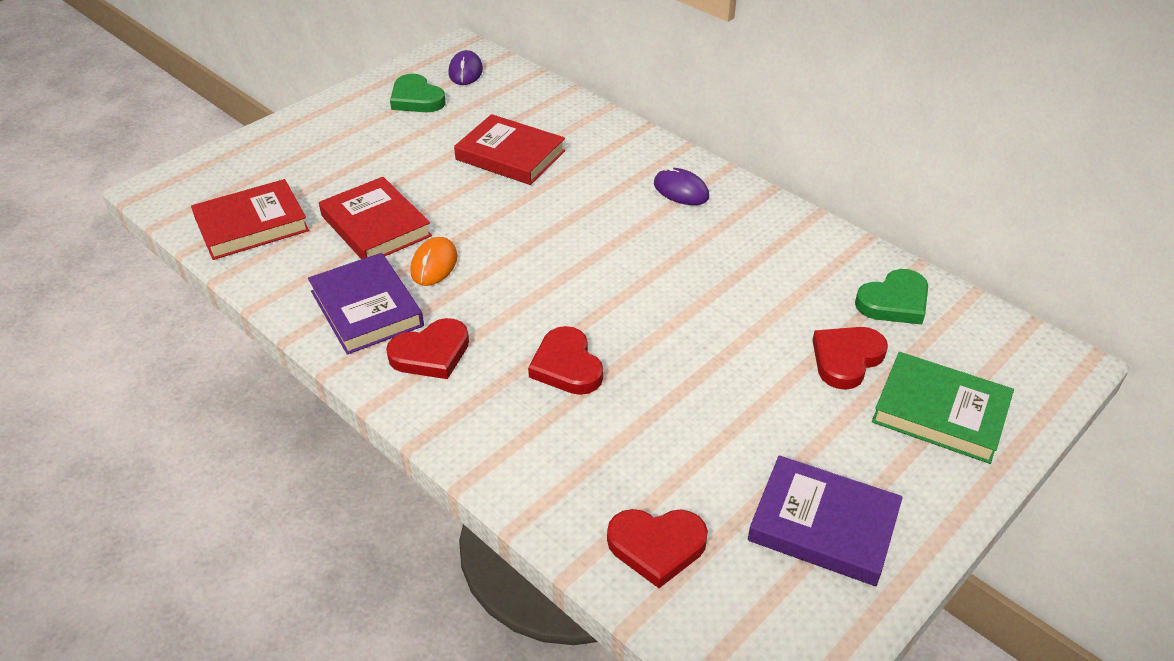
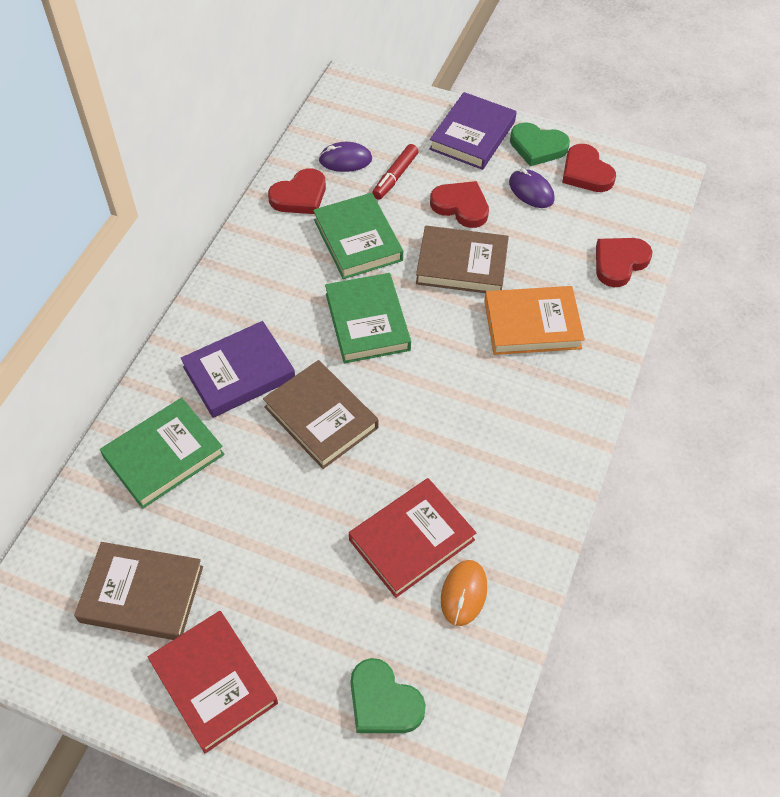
brown book: 0 -> 3
green book: 1 -> 3
orange book: 0 -> 1
red book: 3 -> 2
red marker: 0 -> 1

